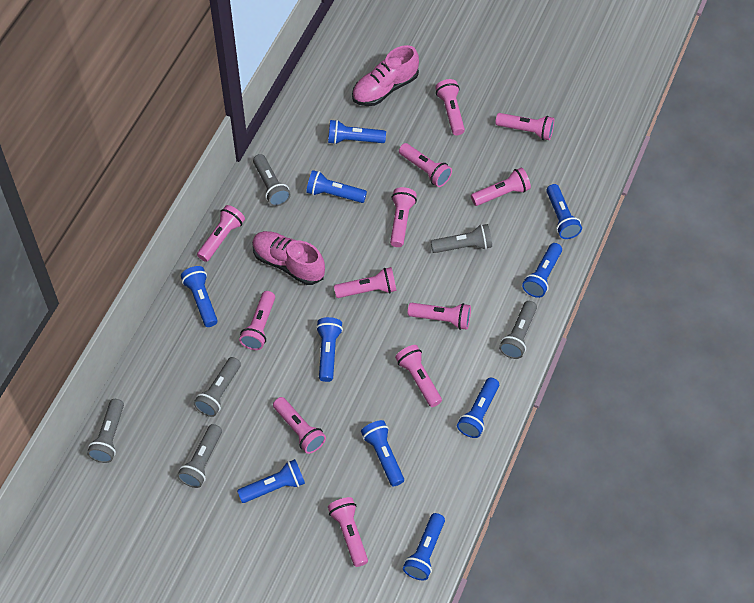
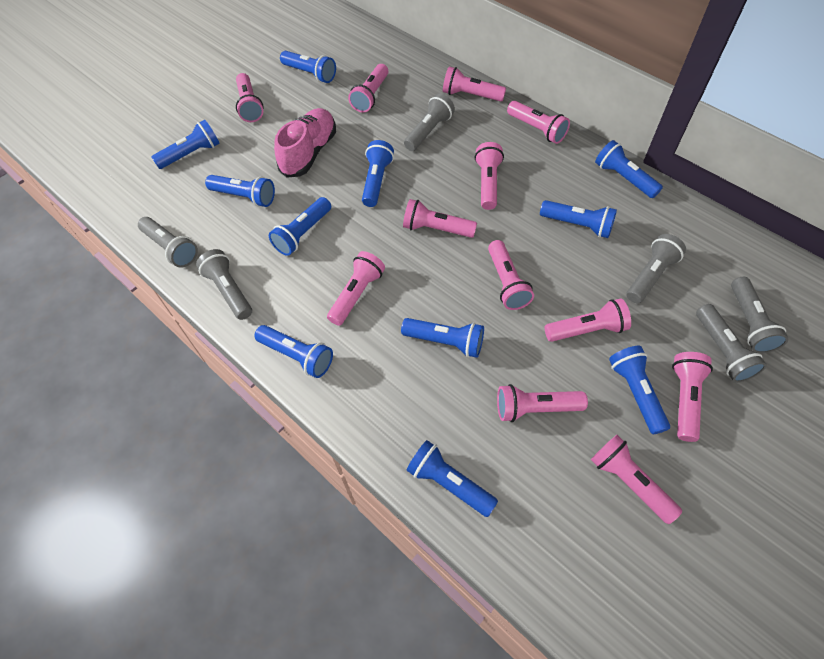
blue flashlight: 10 -> 11
pink shoe: 2 -> 1

